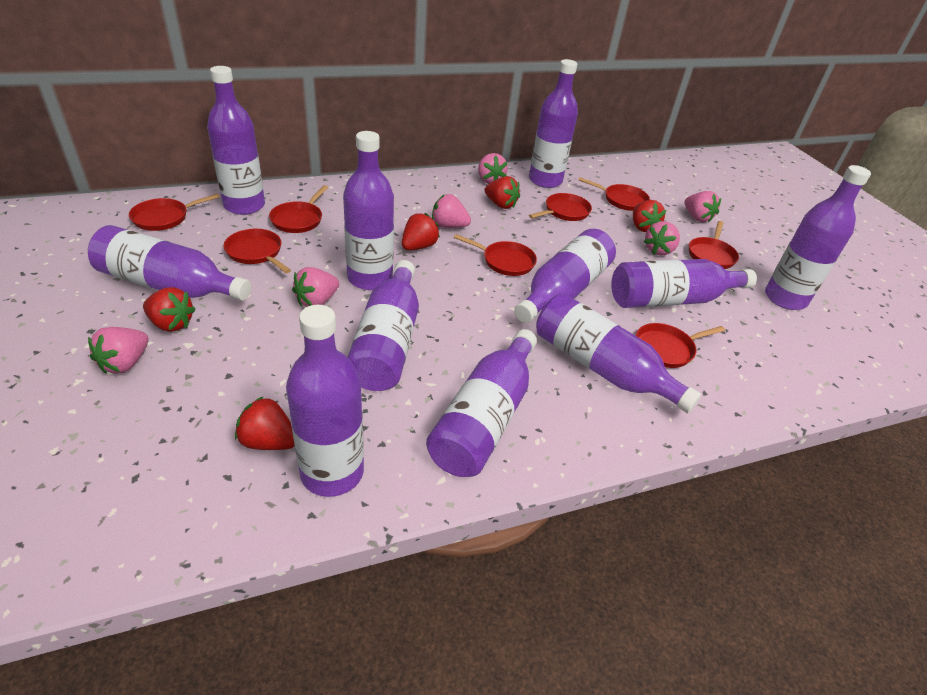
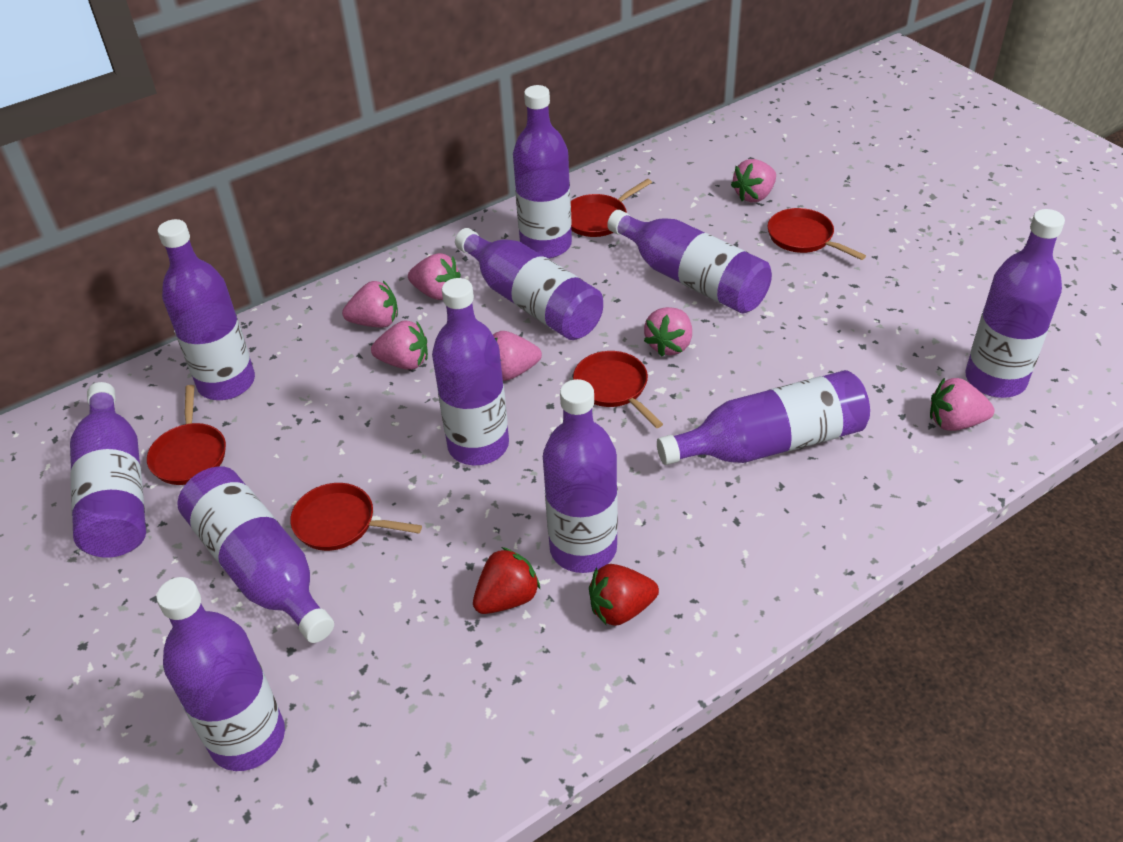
pink strawberry: 6 -> 7
red pan: 8 -> 5
red strawberry: 5 -> 2

